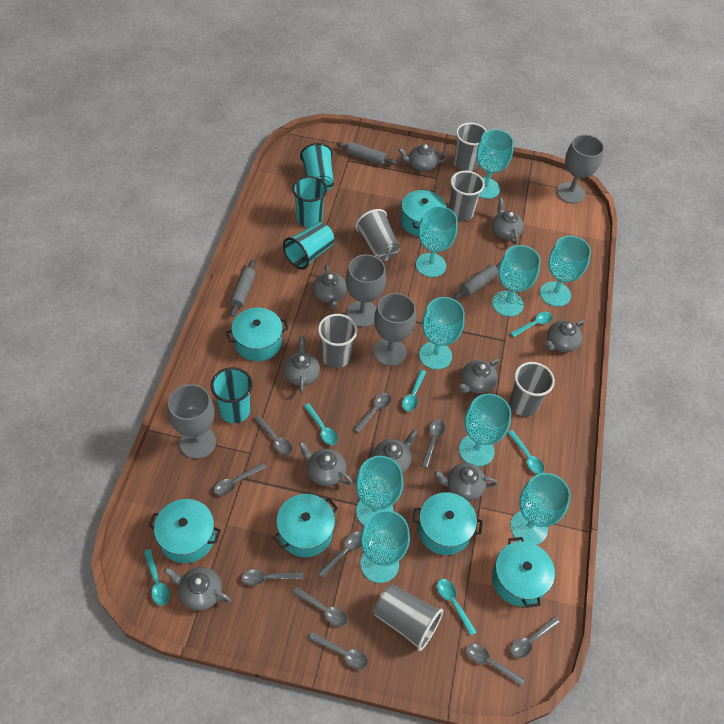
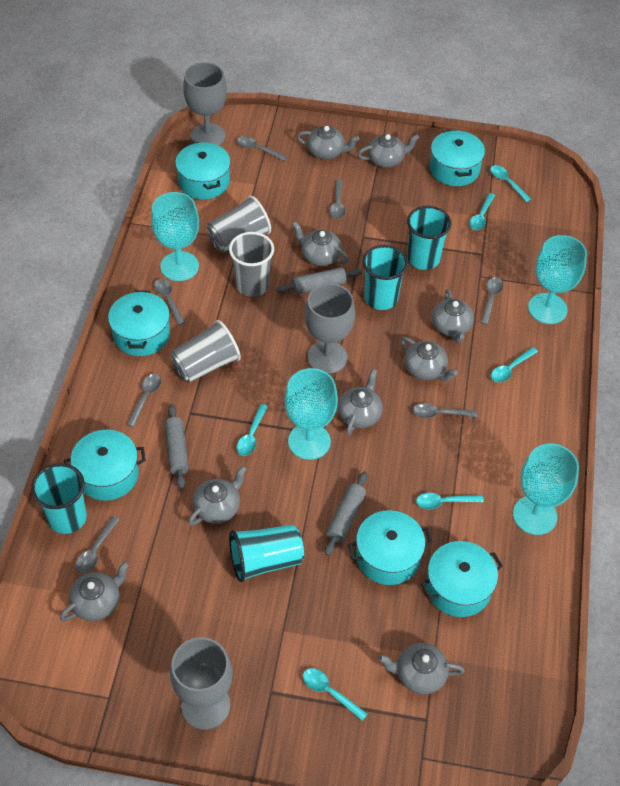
grey cup: 6 -> 3
grey goblet: 4 -> 3
grey spoon: 10 -> 7
grey teapot: 10 -> 9
turquoise goblet: 9 -> 4

